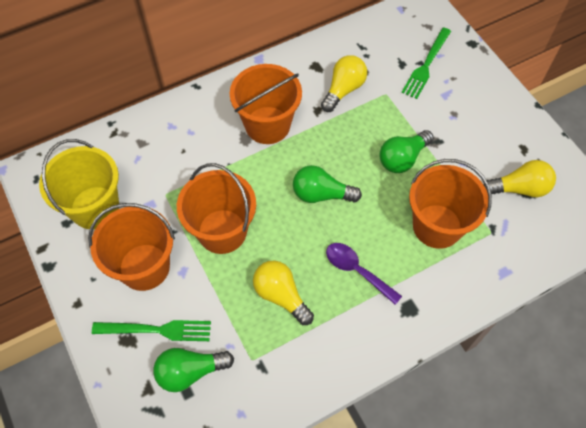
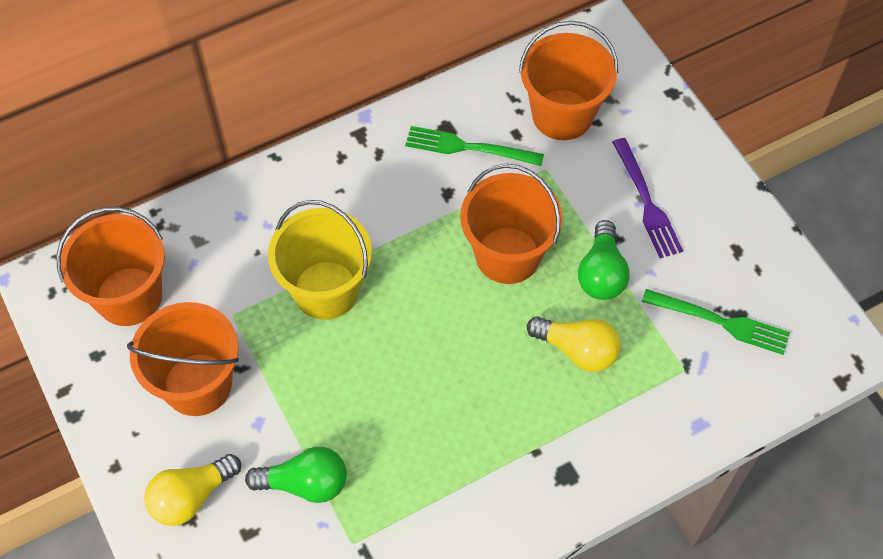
green light bulb: 3 -> 2
purple fork: 0 -> 1
purple spoon: 1 -> 0
yellow light bulb: 3 -> 2

